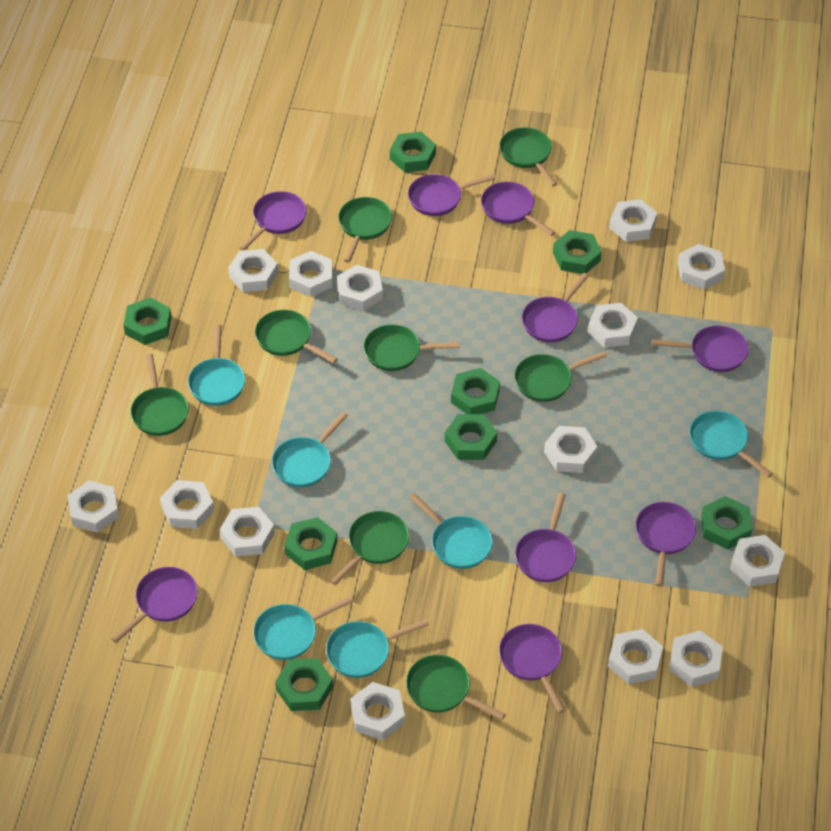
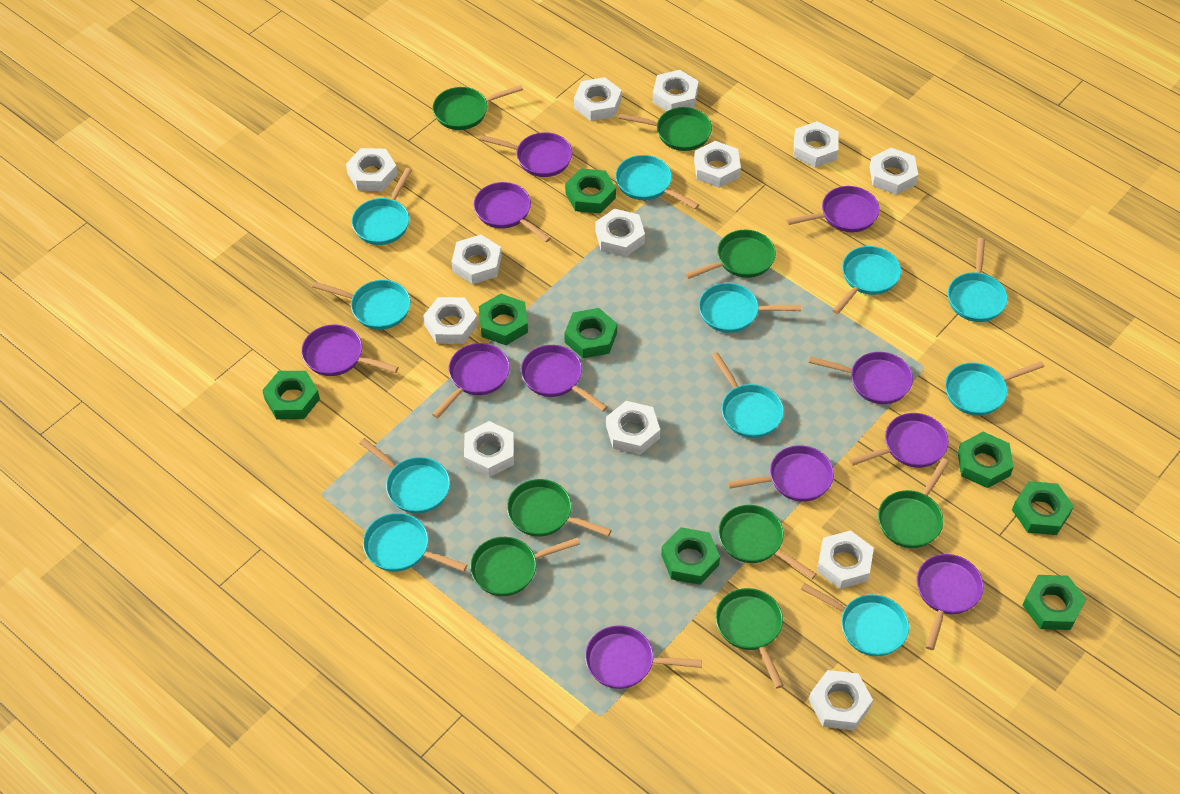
purple pan: 9 -> 11
turquoise pan: 6 -> 11
white nut: 14 -> 13

